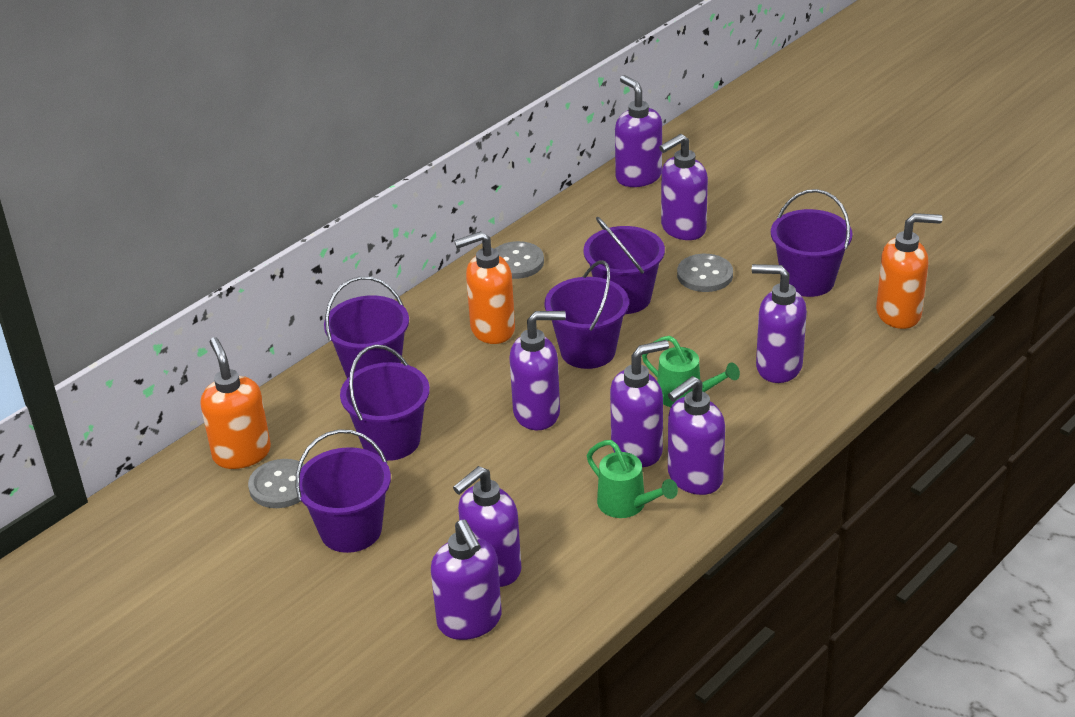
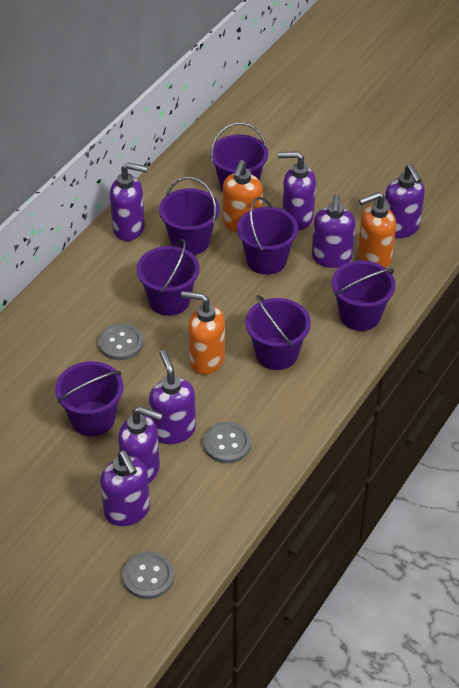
green watering can: 2 -> 0
purple bucket: 6 -> 7
purple soap dispenser: 8 -> 7

